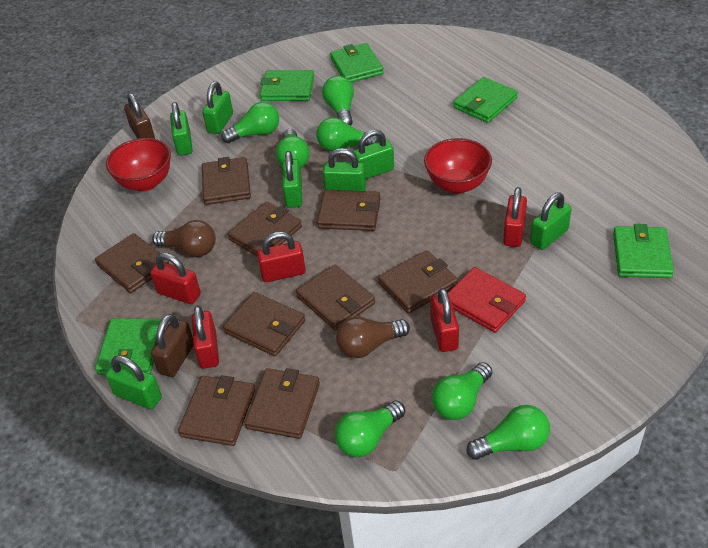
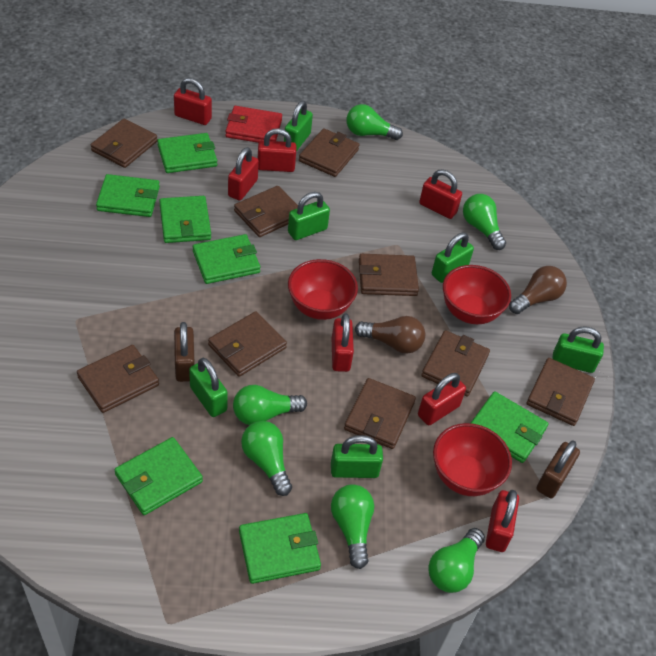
green light bulb: 7 -> 6
green padlock: 7 -> 6
green wallet: 5 -> 7
red bowl: 2 -> 3
red padlock: 5 -> 7

